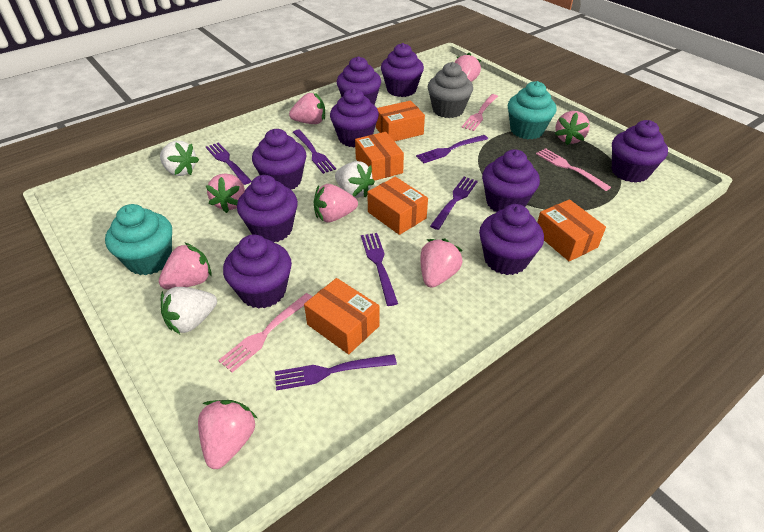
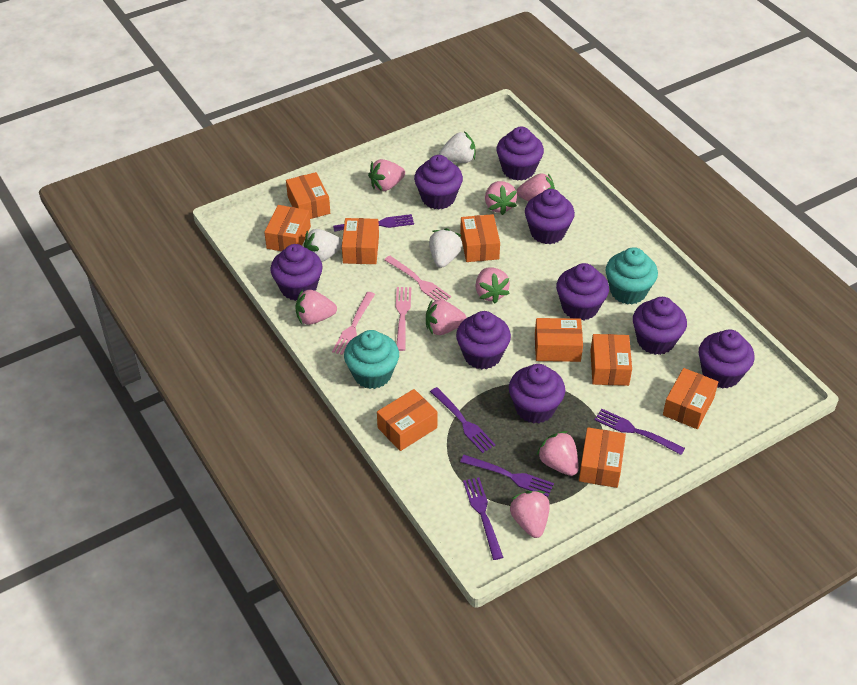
grey cupcake: 1 -> 0
orange box: 5 -> 9
purple fork: 6 -> 5

